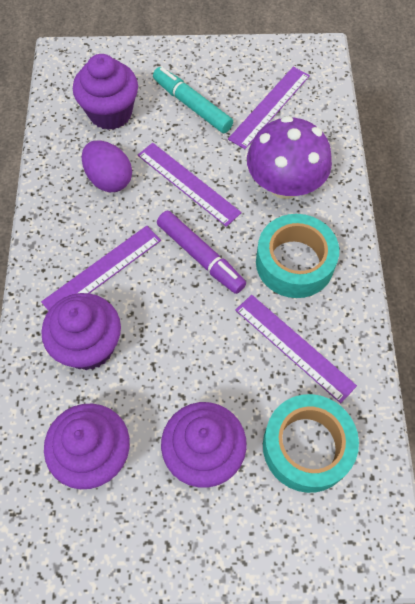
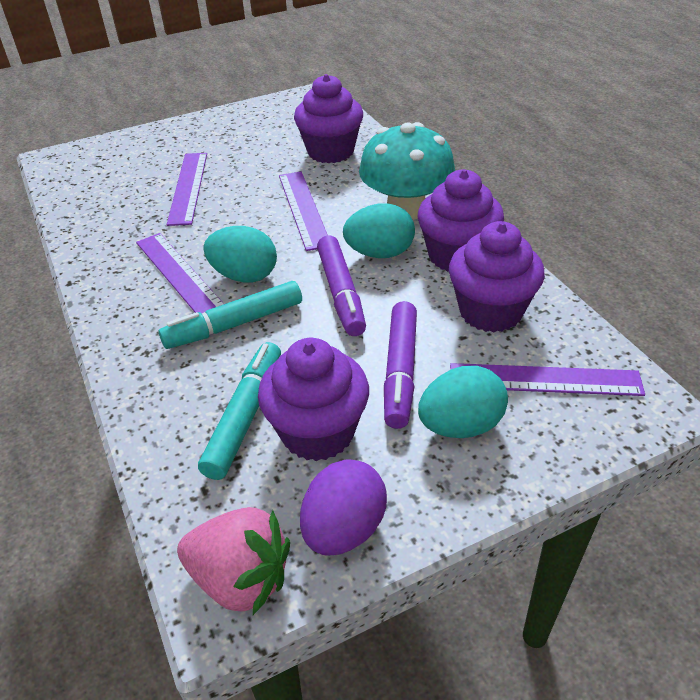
pink strawberry: 0 -> 1
purple marker: 1 -> 2
purple mushroom: 1 -> 0
turquoise egg: 0 -> 3
turquoise marker: 1 -> 2
turquoise mushroom: 0 -> 1
turquoise tape: 2 -> 0

